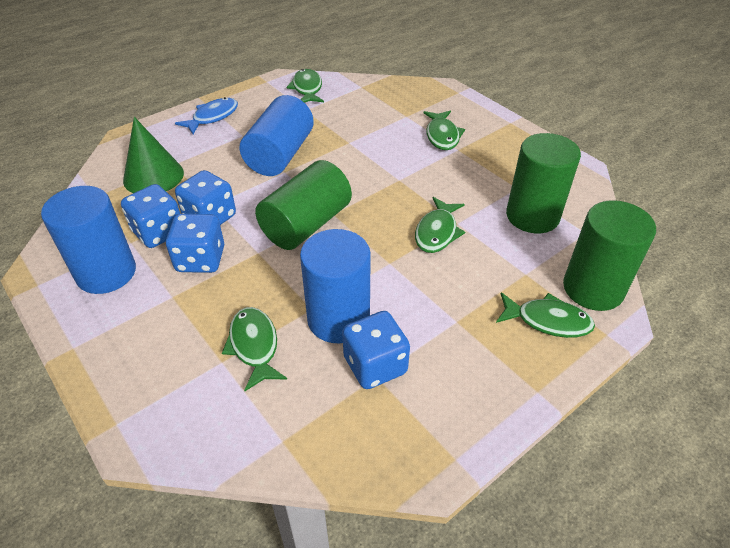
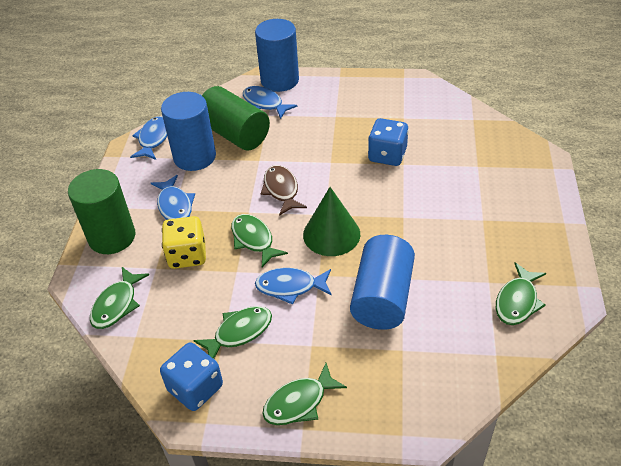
blue dice: 4 -> 2
blue fish: 1 -> 4
brown fish: 0 -> 1
green cylinder: 3 -> 2
yellow dice: 0 -> 1

